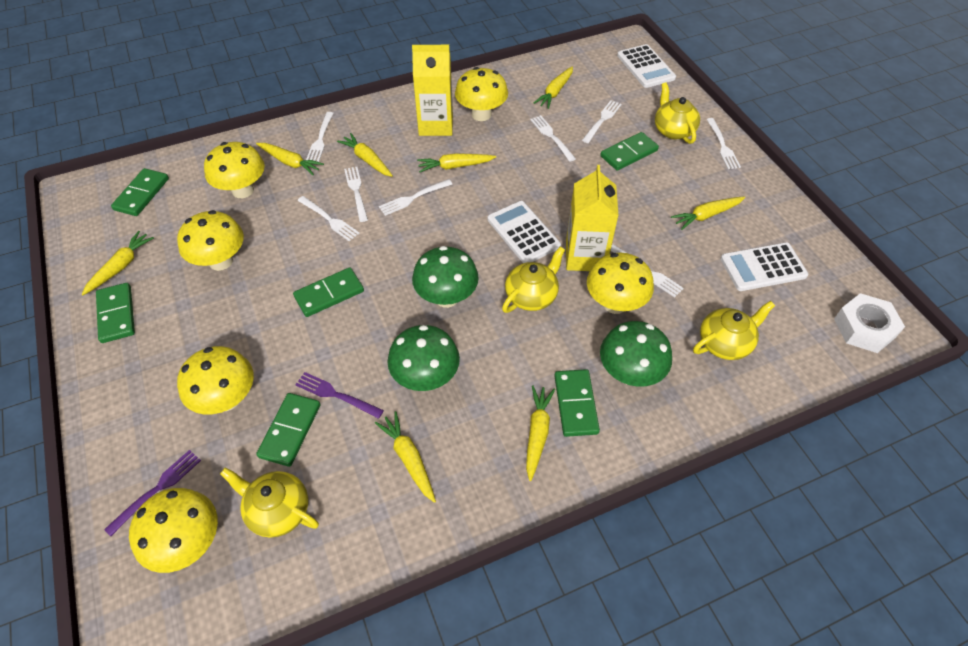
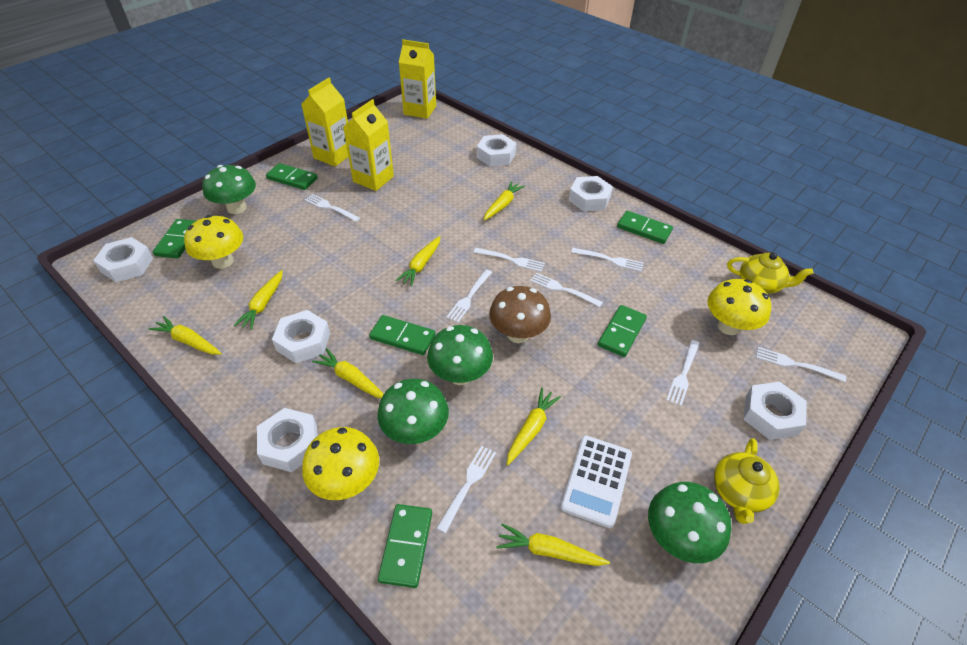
brown mushroom: 0 -> 1
green mushroom: 3 -> 4
purple fork: 2 -> 0
white calculator: 3 -> 1
white nut: 1 -> 6
yellow carrot: 8 -> 7
yellow carton: 2 -> 3
yellow mushroom: 6 -> 3
yellow teapot: 4 -> 2

